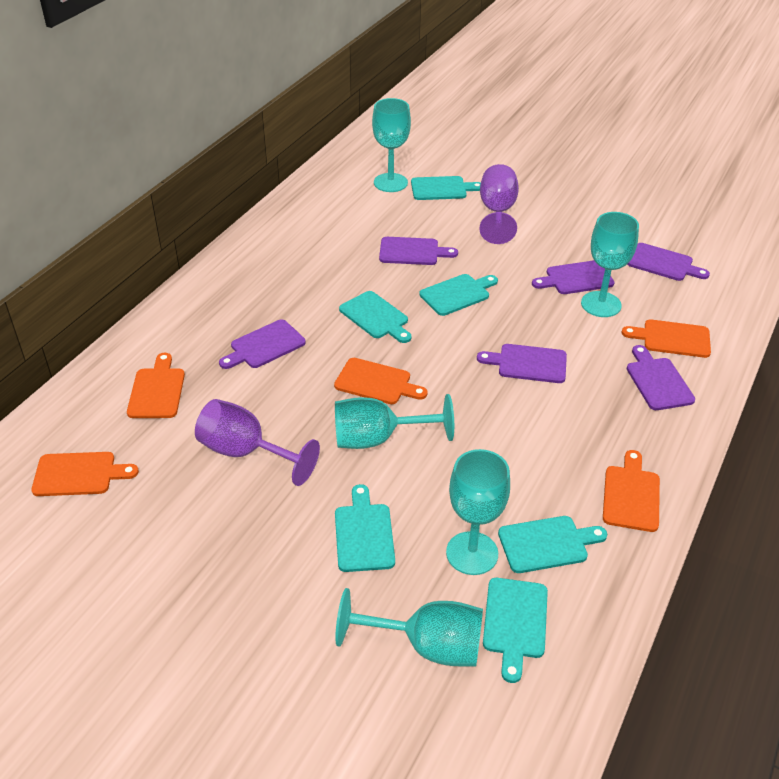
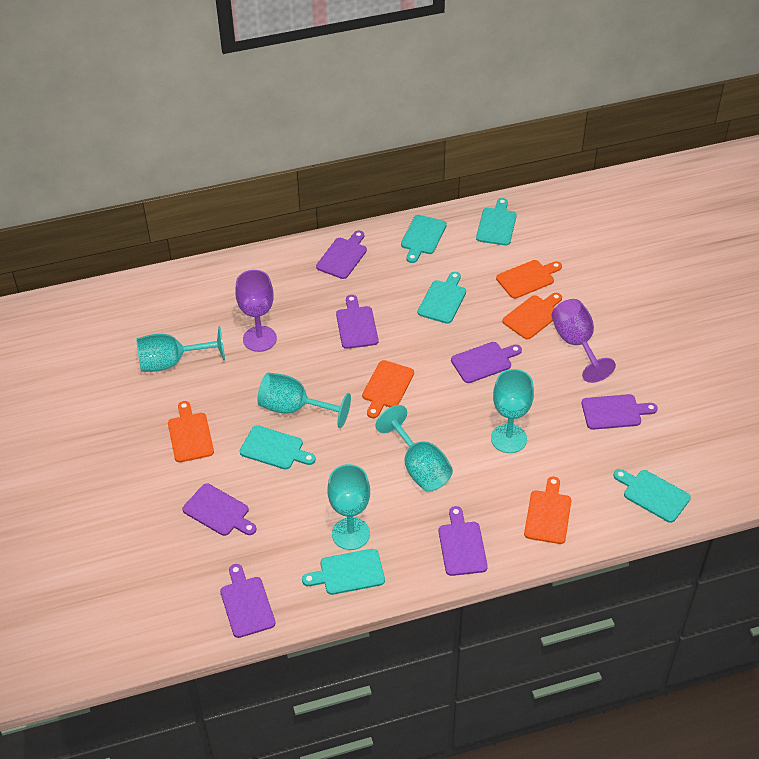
purple cutting board: 6 -> 7

